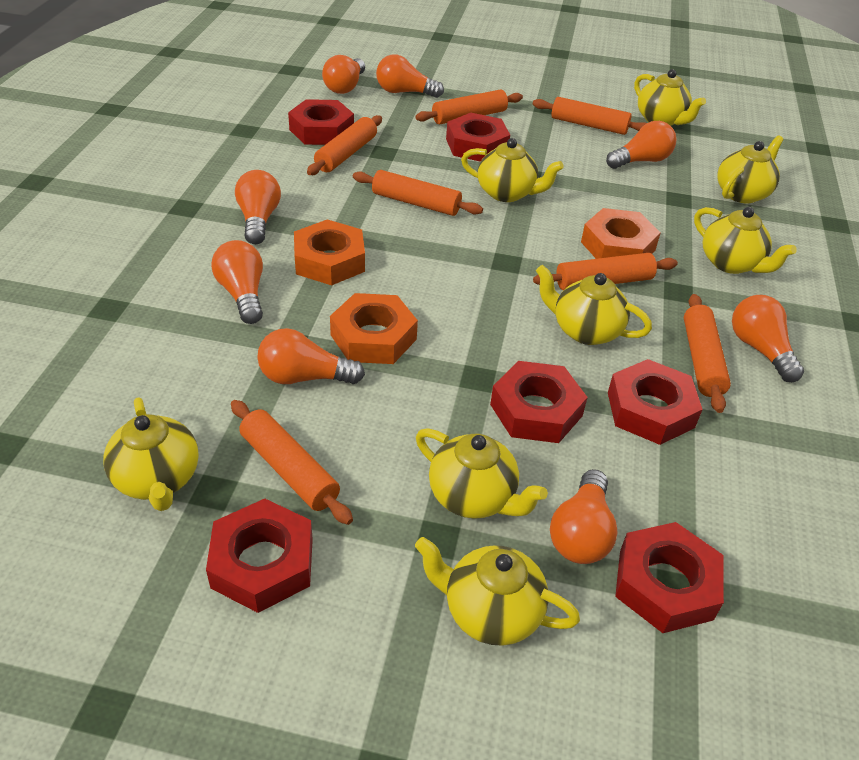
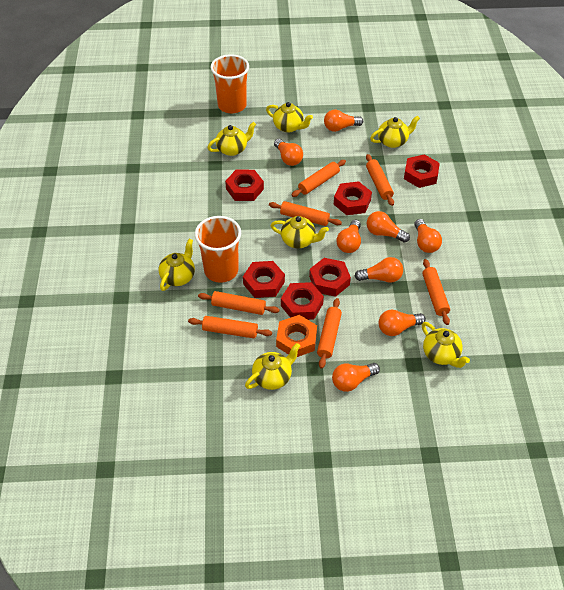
orange cup: 0 -> 2
orange nut: 3 -> 1
yellow teapot: 8 -> 7

